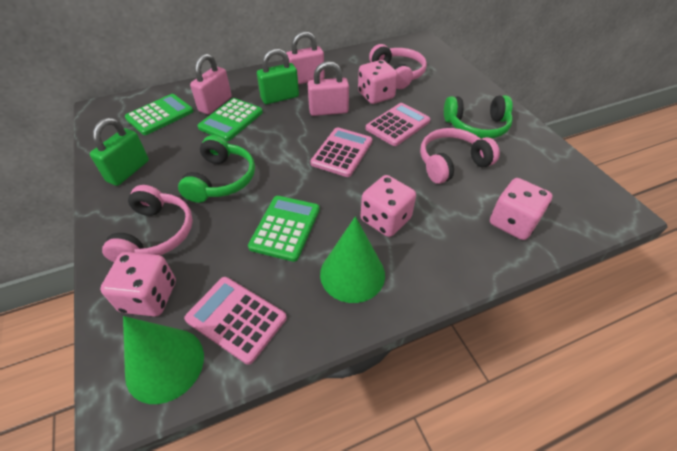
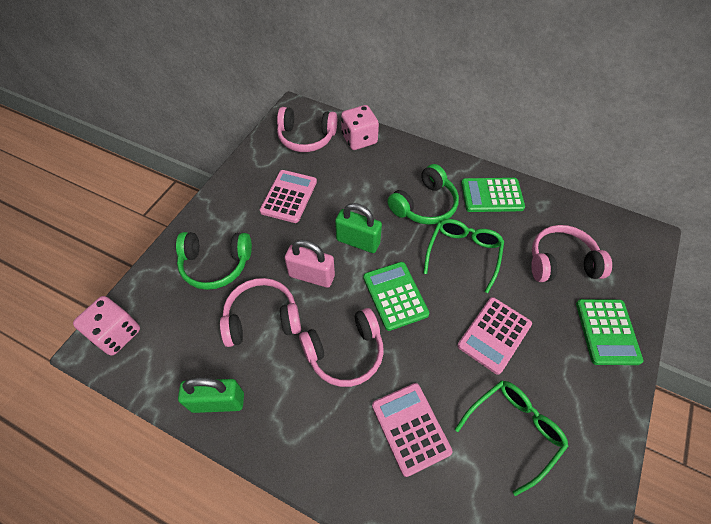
green cone: 2 -> 0
green glasses: 0 -> 2
pink dice: 4 -> 2
pink headphones: 3 -> 4
pink padlock: 3 -> 1

